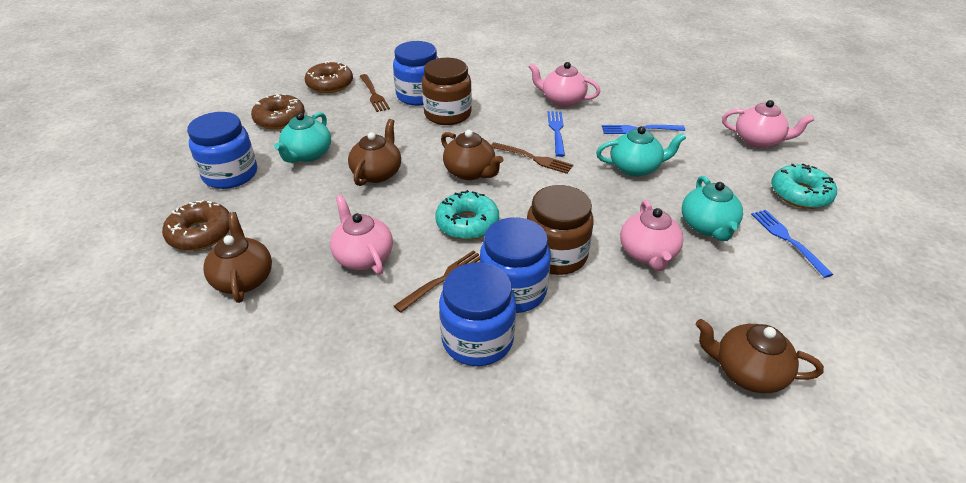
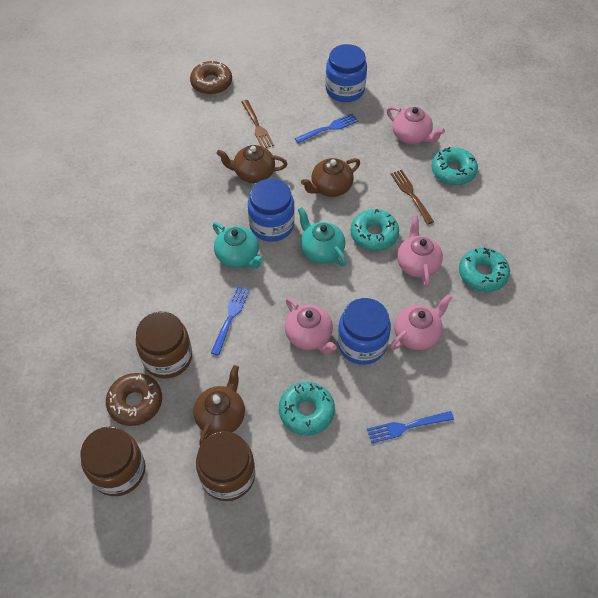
blue jar: 4 -> 3
brown donut: 3 -> 2
brown fork: 3 -> 2
brown jar: 2 -> 3
brown teapot: 4 -> 3
turquoise donut: 2 -> 4
turquoise teapot: 3 -> 2

